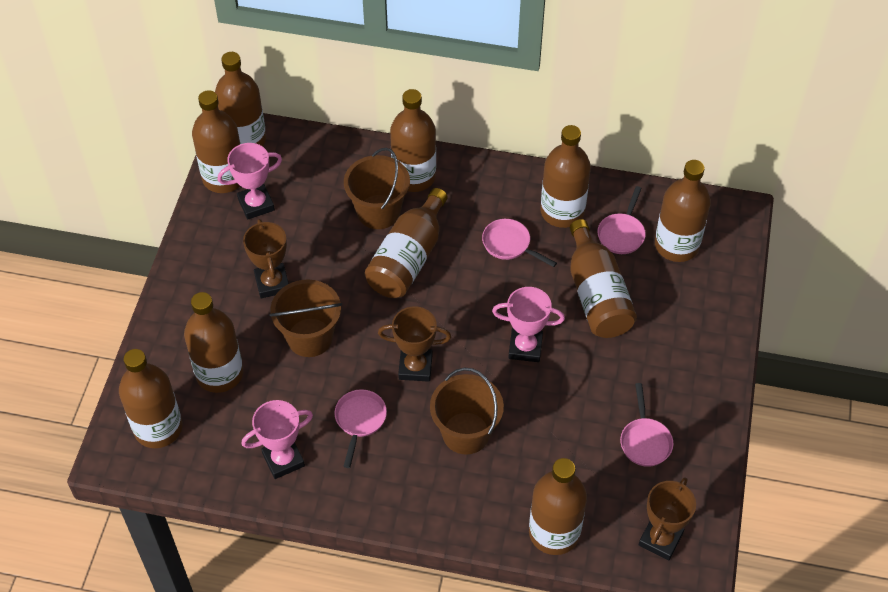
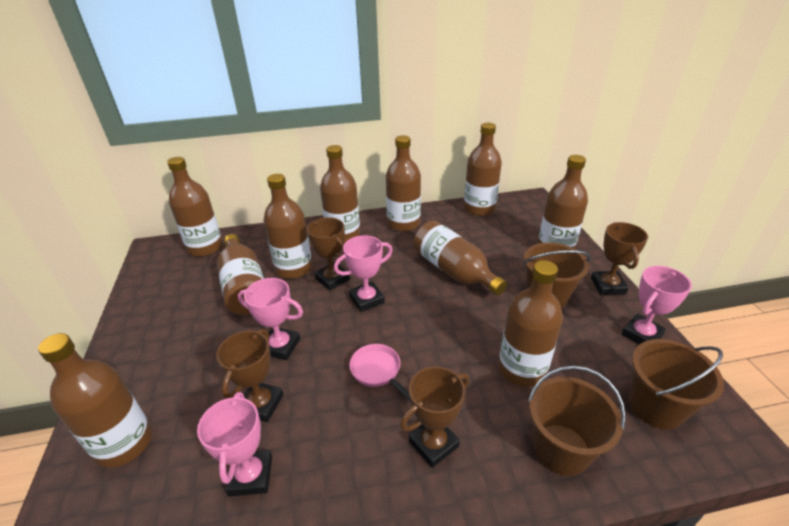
brown trophy: 3 -> 4
pink pan: 4 -> 1
pink trophy: 3 -> 4

